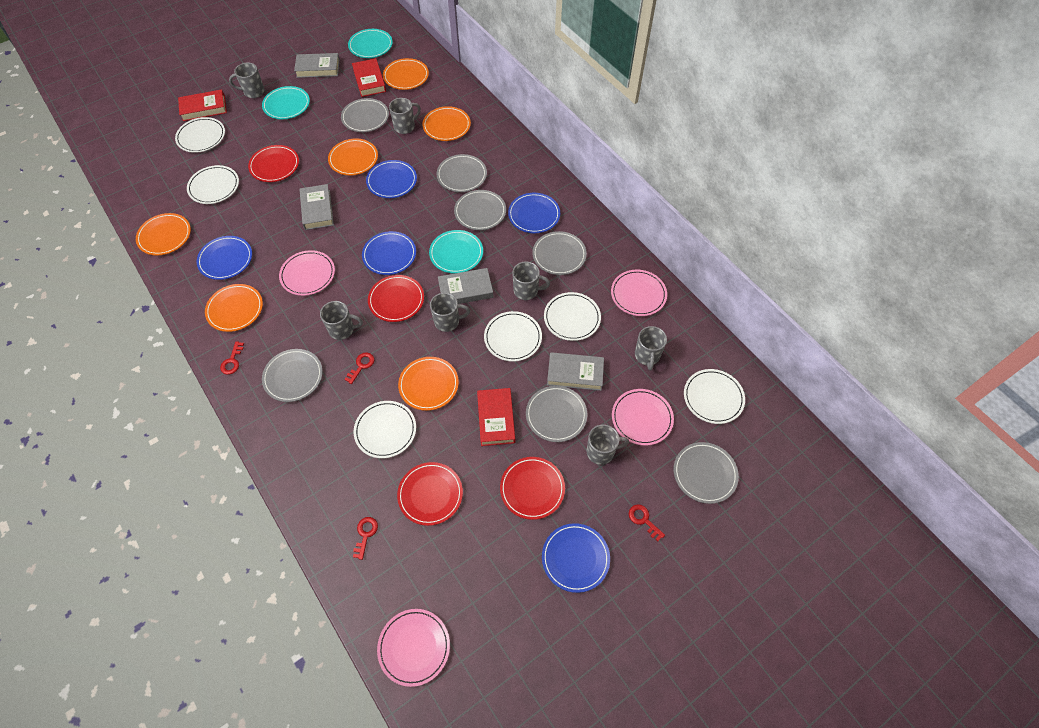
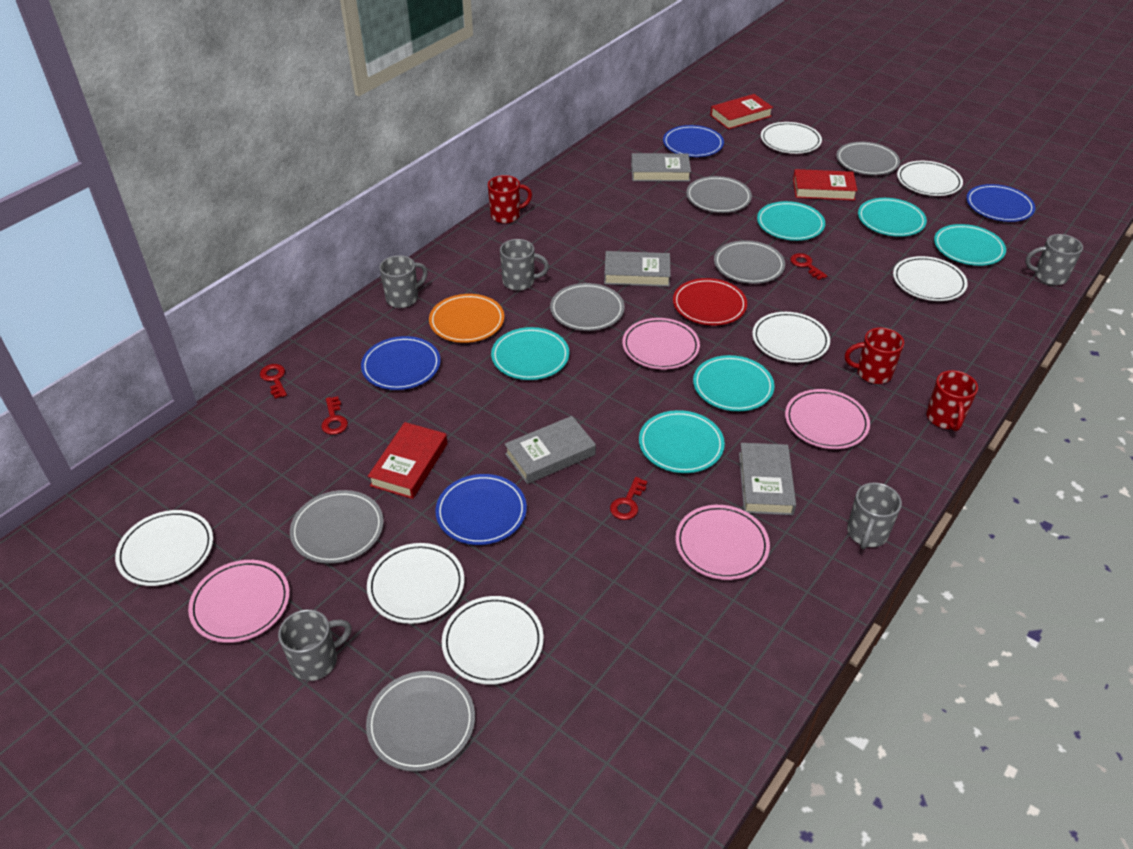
blue plate: 5 -> 4
grey mug: 7 -> 5
grey plate: 7 -> 6
orange plate: 6 -> 1
red mug: 0 -> 3
red plate: 4 -> 1
turquoise plate: 3 -> 6
white plate: 6 -> 7

